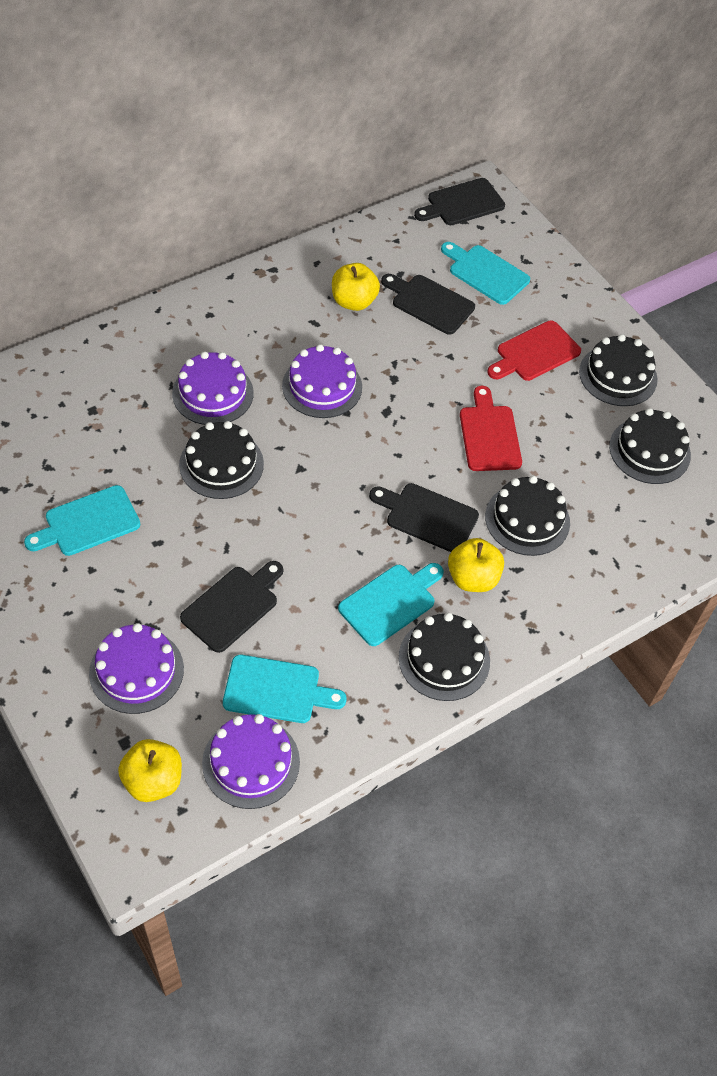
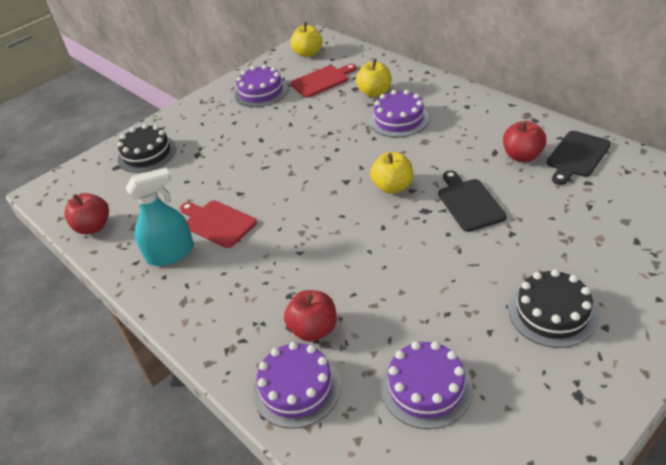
black cake: 5 -> 2
black cutting board: 4 -> 2
red apple: 0 -> 3
turquoise cutting board: 4 -> 0
turquoise spray bottle: 0 -> 1

